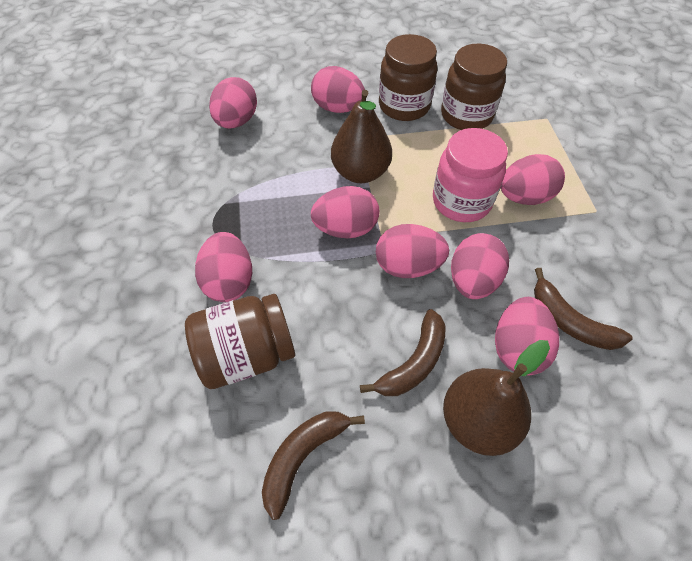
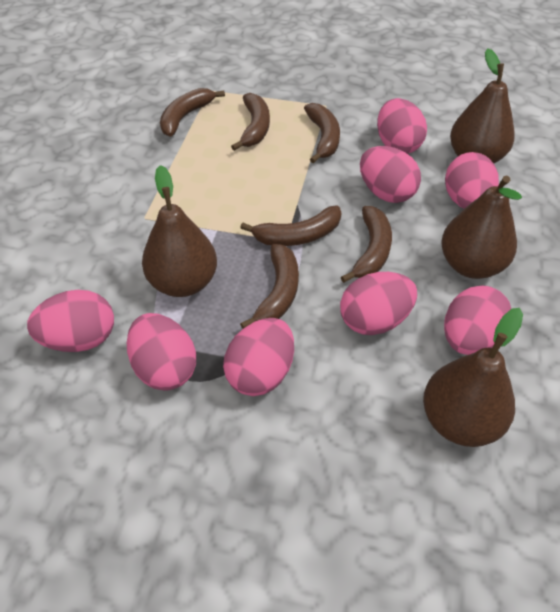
brown banana: 3 -> 6
brown jar: 3 -> 0
brown pear: 2 -> 4
pink jar: 1 -> 0

